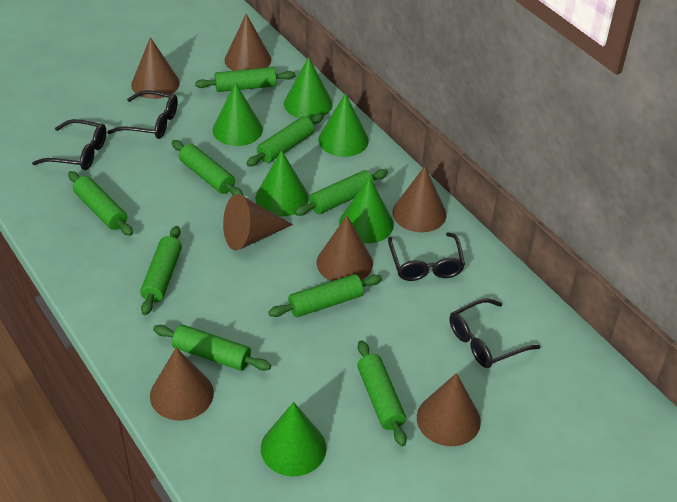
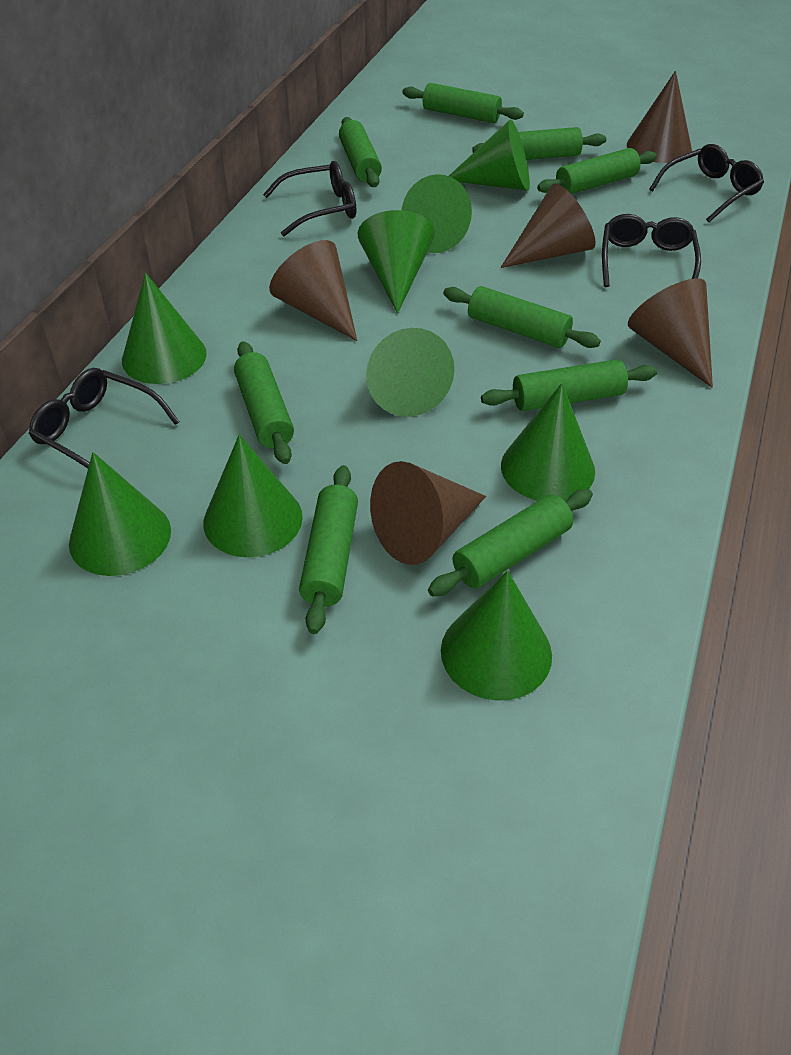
brown cone: 7 -> 5
green cone: 6 -> 9

